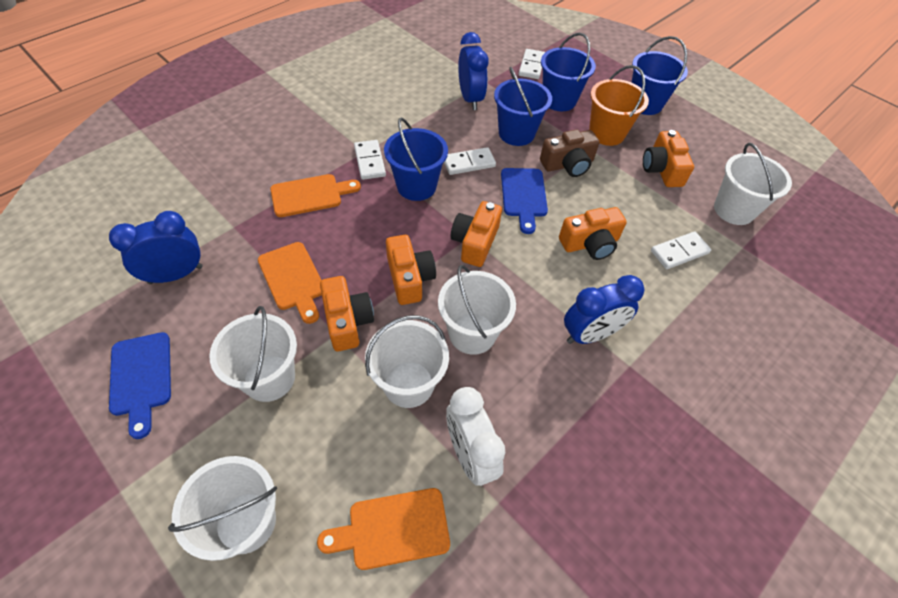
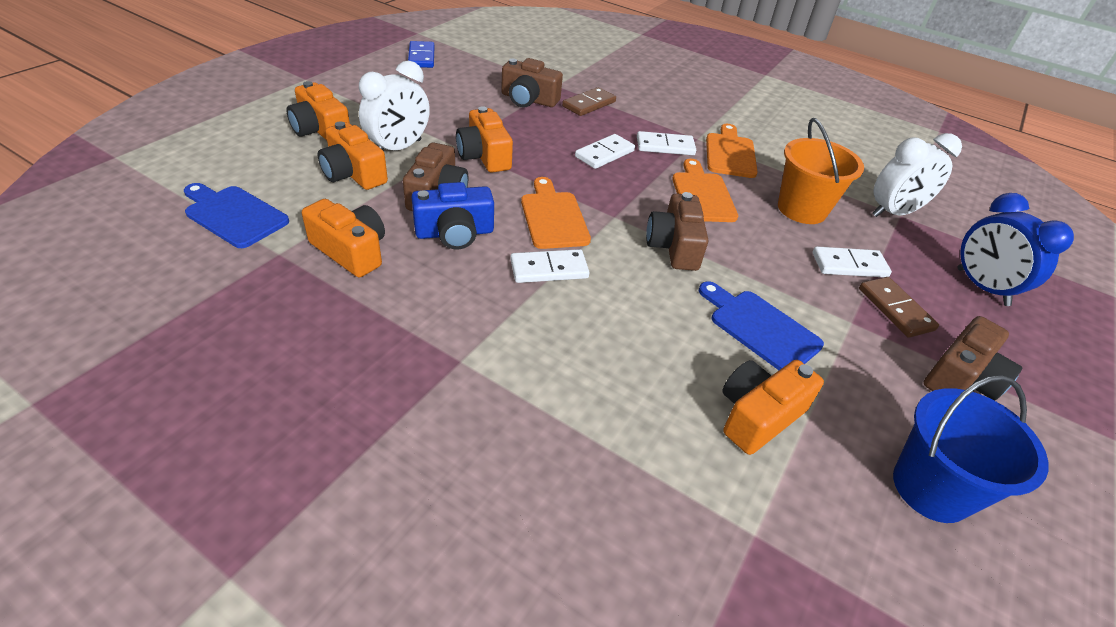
blue bucket: 4 -> 1
blue camera: 0 -> 1
blue clock: 3 -> 1
blue domino: 0 -> 1
brown camera: 1 -> 4
brown domino: 0 -> 2
white bucket: 5 -> 0
white clock: 1 -> 2

